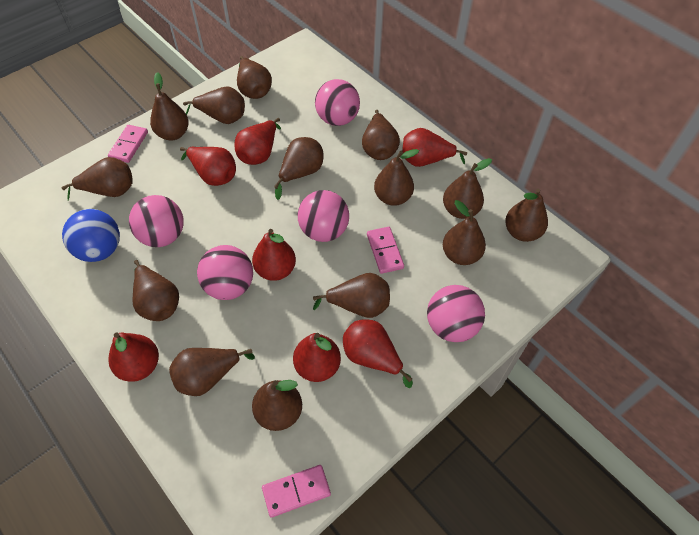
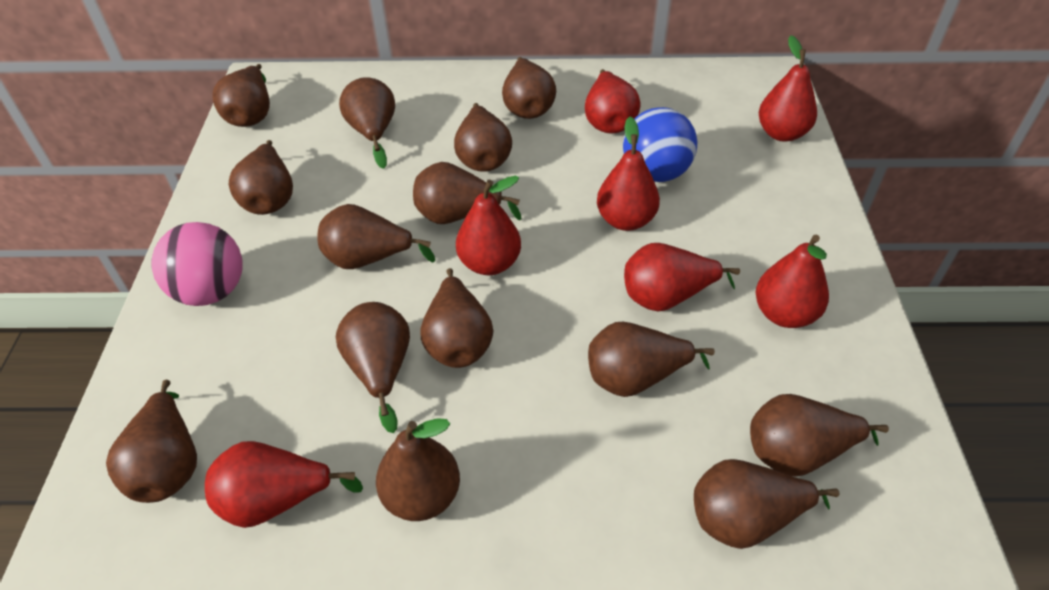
pink ball: 5 -> 1
pink domino: 3 -> 0

